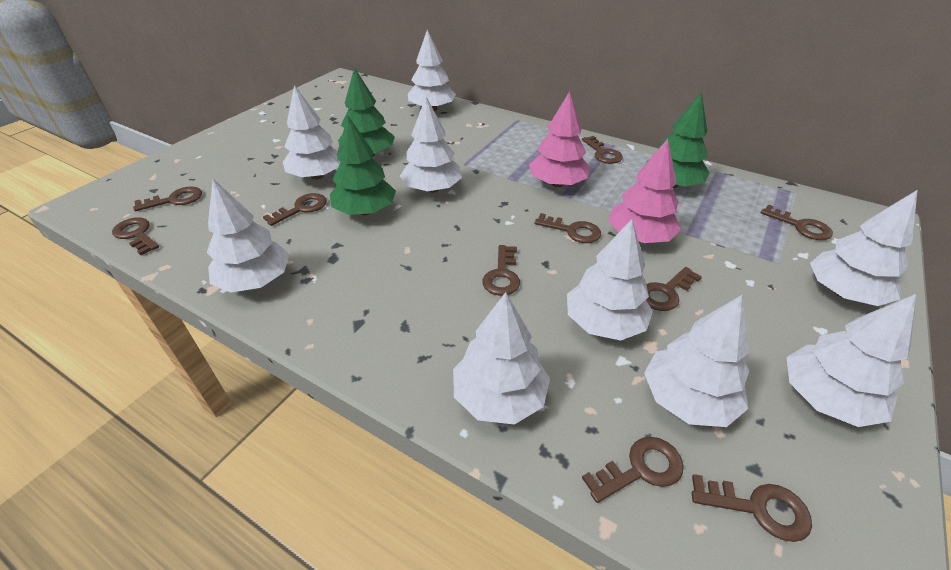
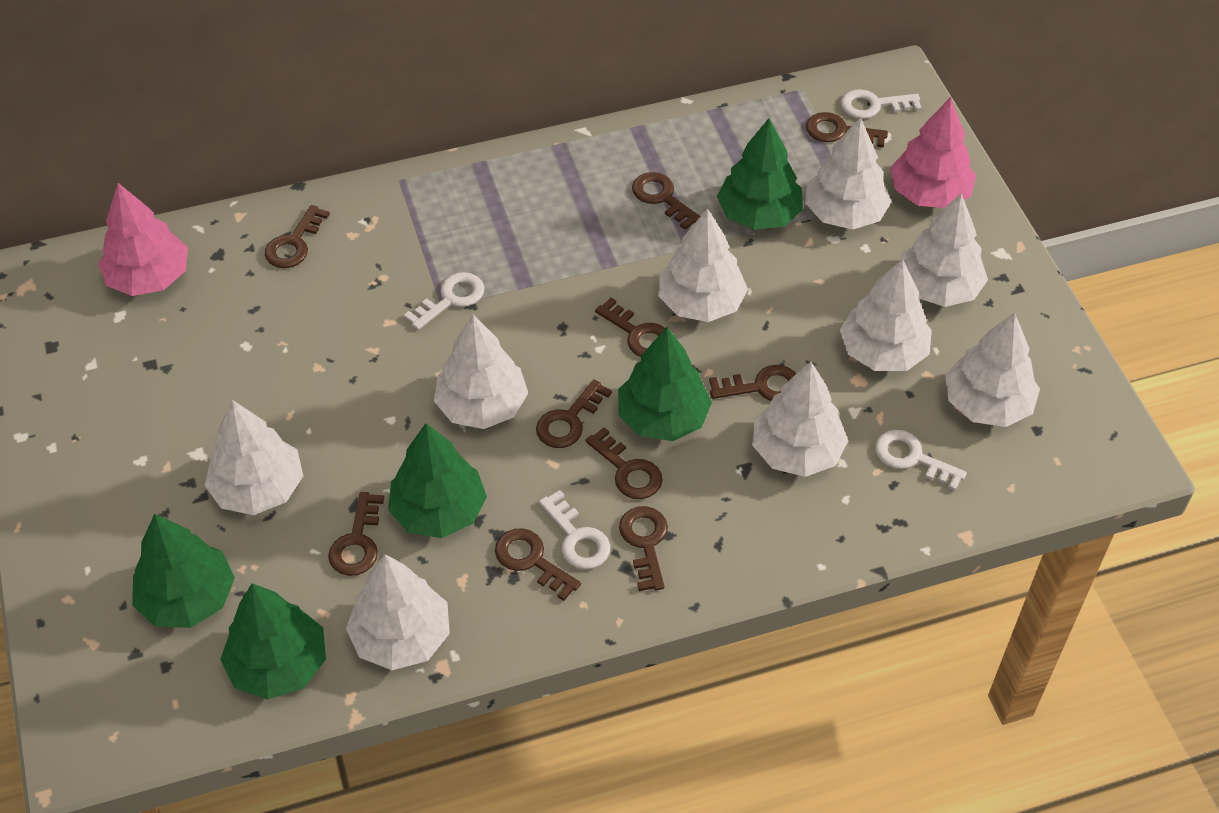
green tree: 3 -> 5
white key: 0 -> 4

